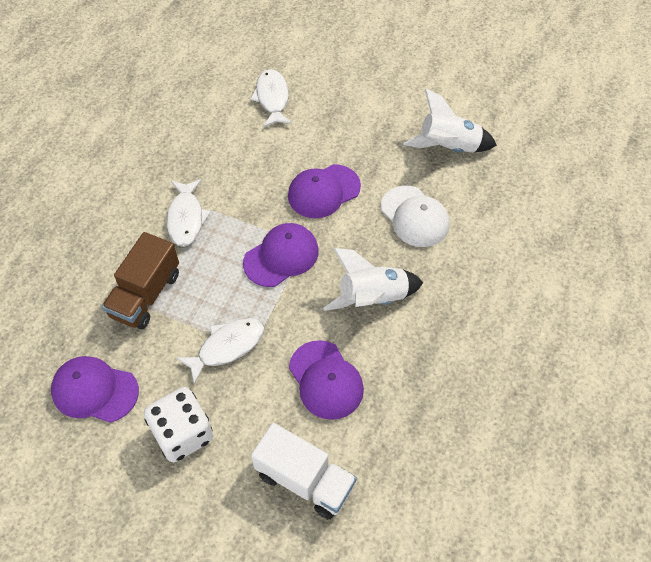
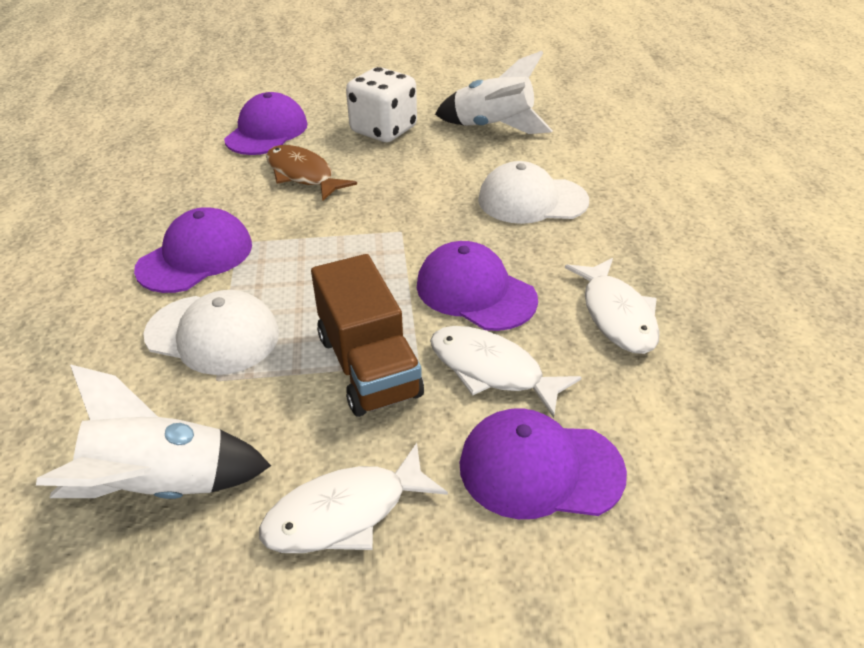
brown fish: 0 -> 1
white cap: 1 -> 2
white truck: 1 -> 0

